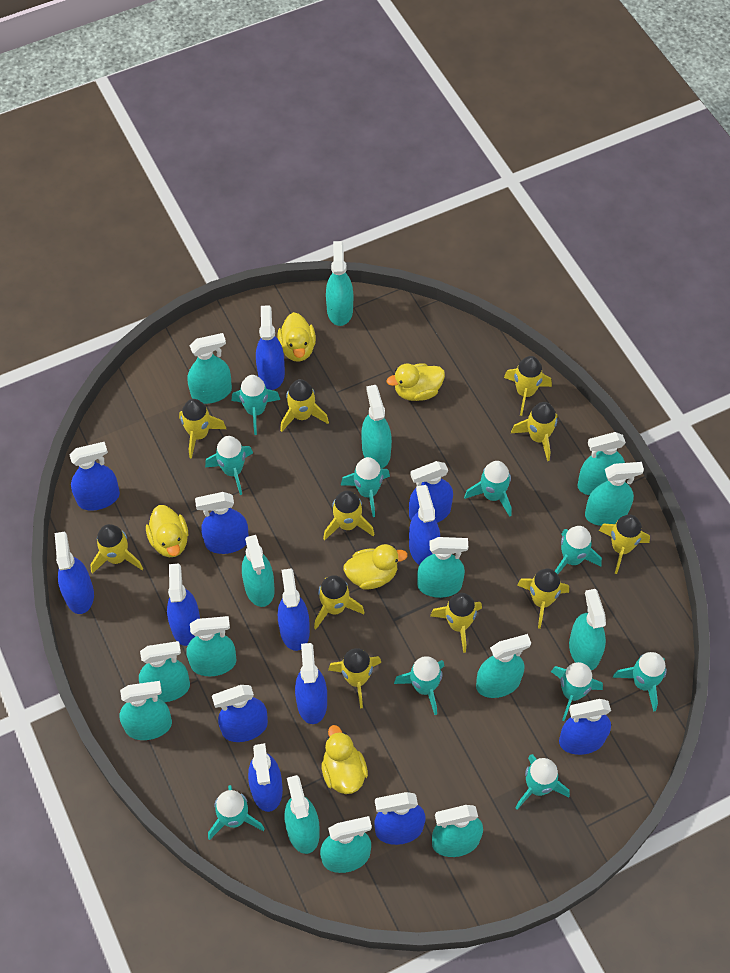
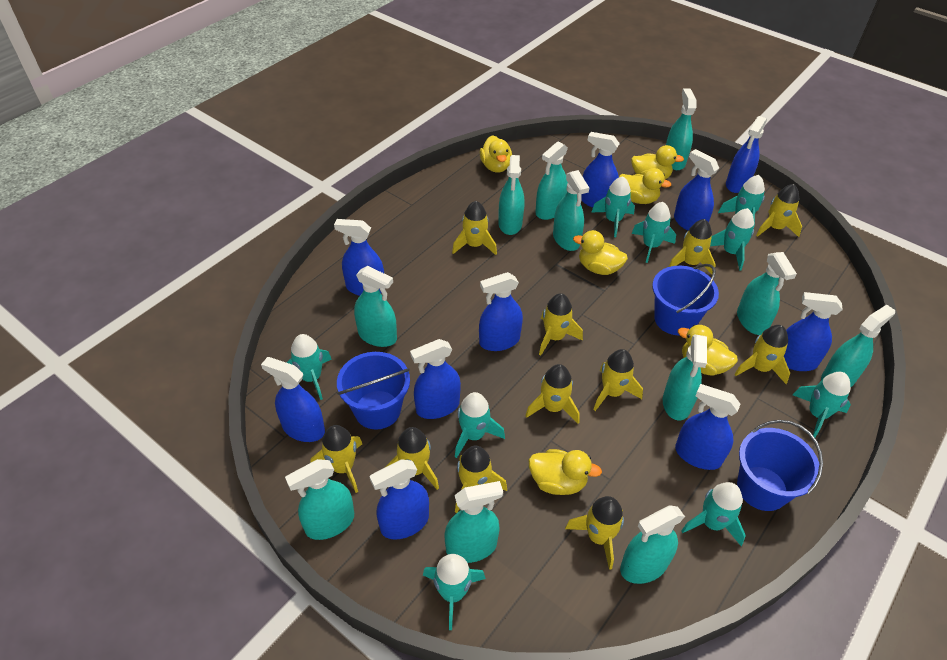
blue bucket: 0 -> 3
blue spray bottle: 13 -> 10
turquoise rocket: 10 -> 9
turquoise spray bottle: 15 -> 11
yellow duck: 5 -> 6

